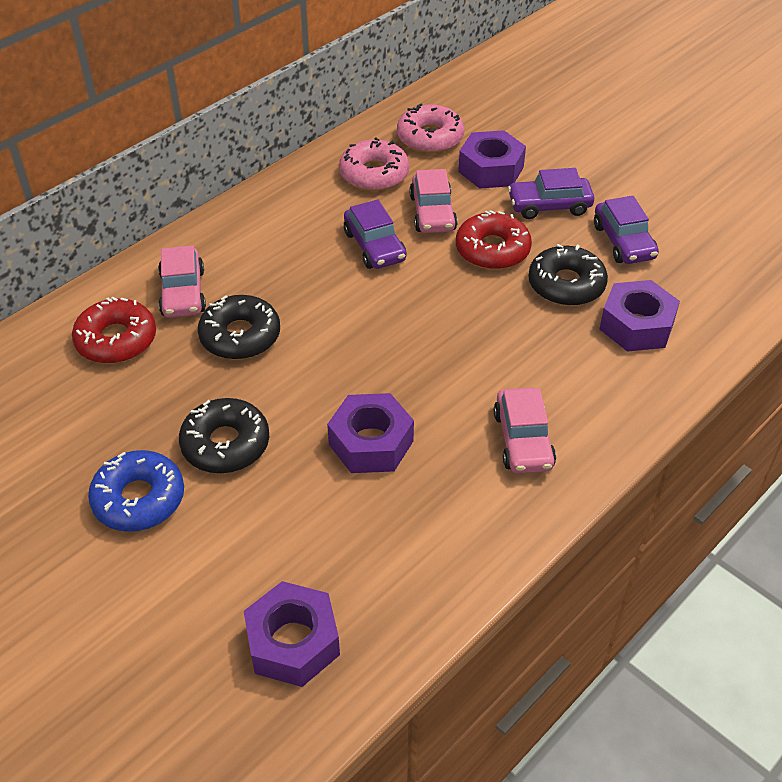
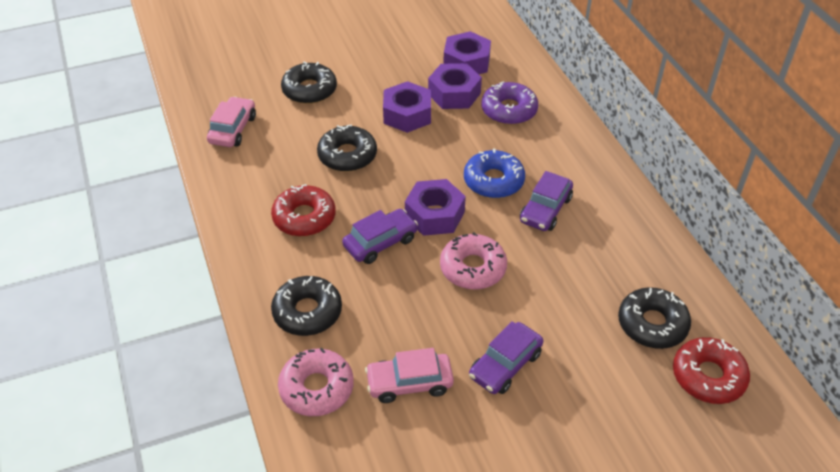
black donut: 3 -> 4
pink car: 3 -> 2
purple donut: 0 -> 1

